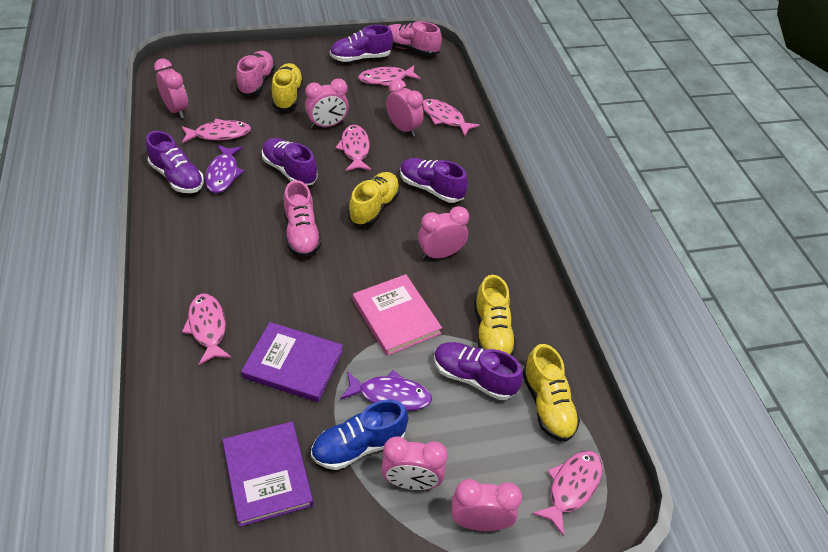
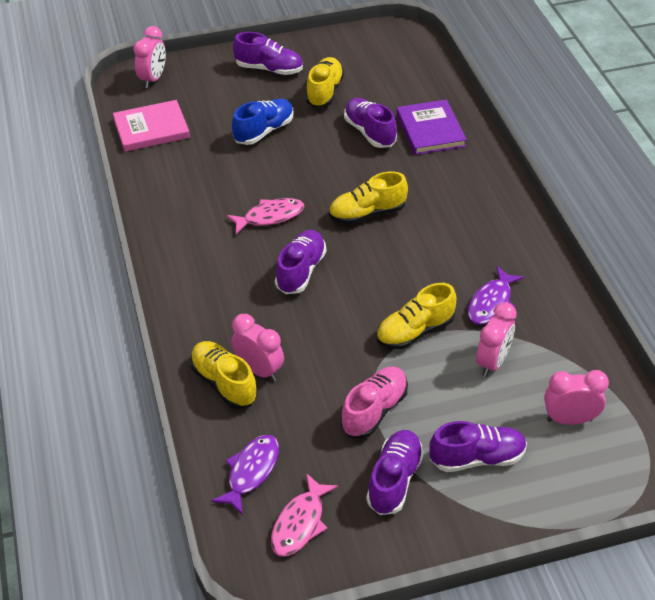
pink clock: 6 -> 4
pink fish: 6 -> 2
pink shoe: 3 -> 1
purple book: 2 -> 1

